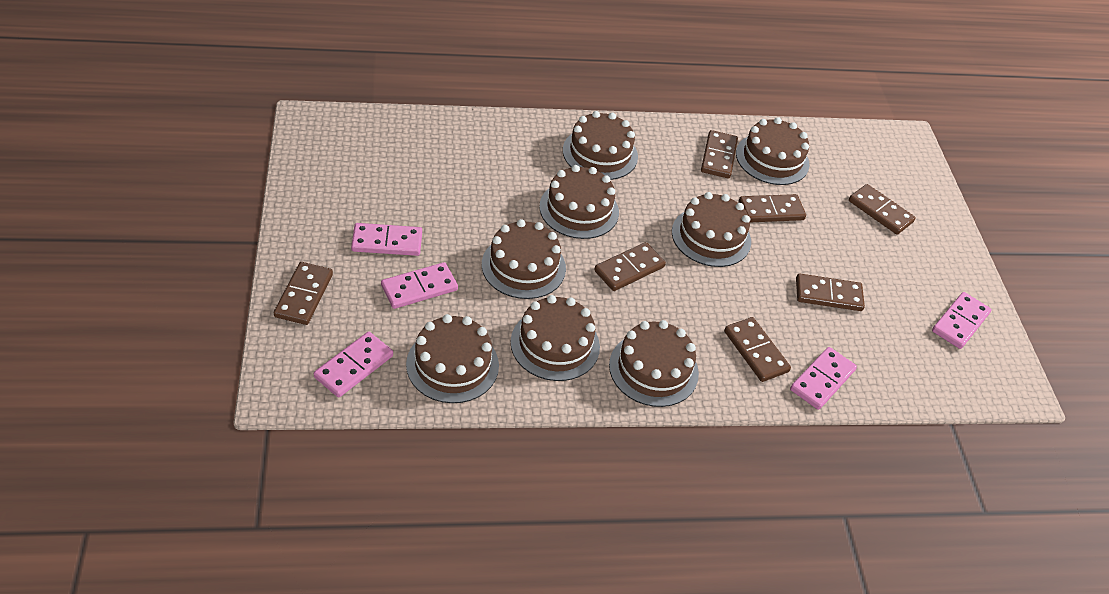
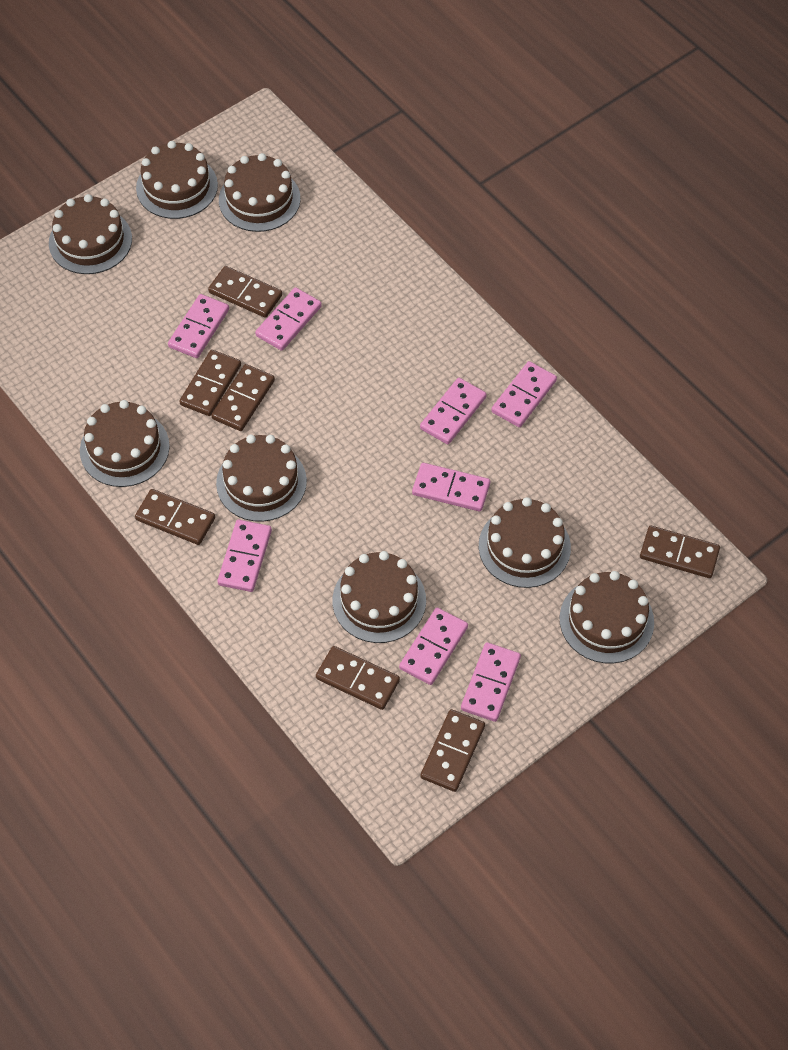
pink domino: 5 -> 8

